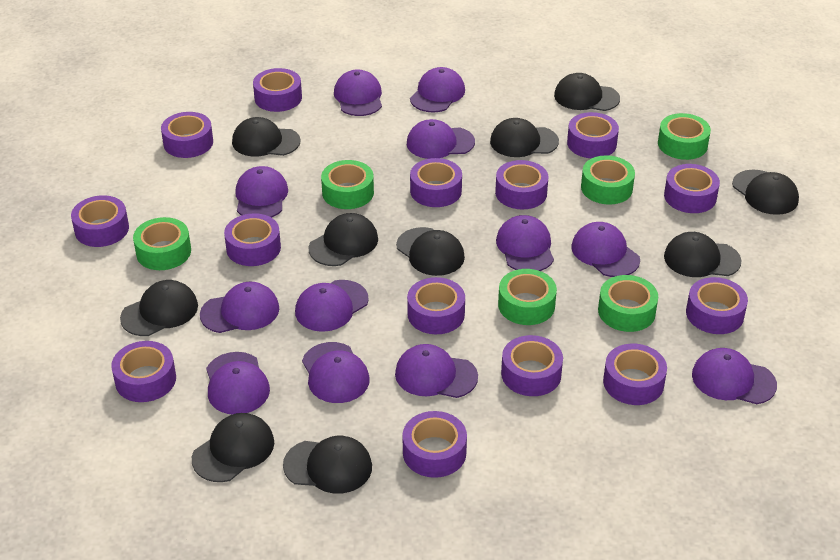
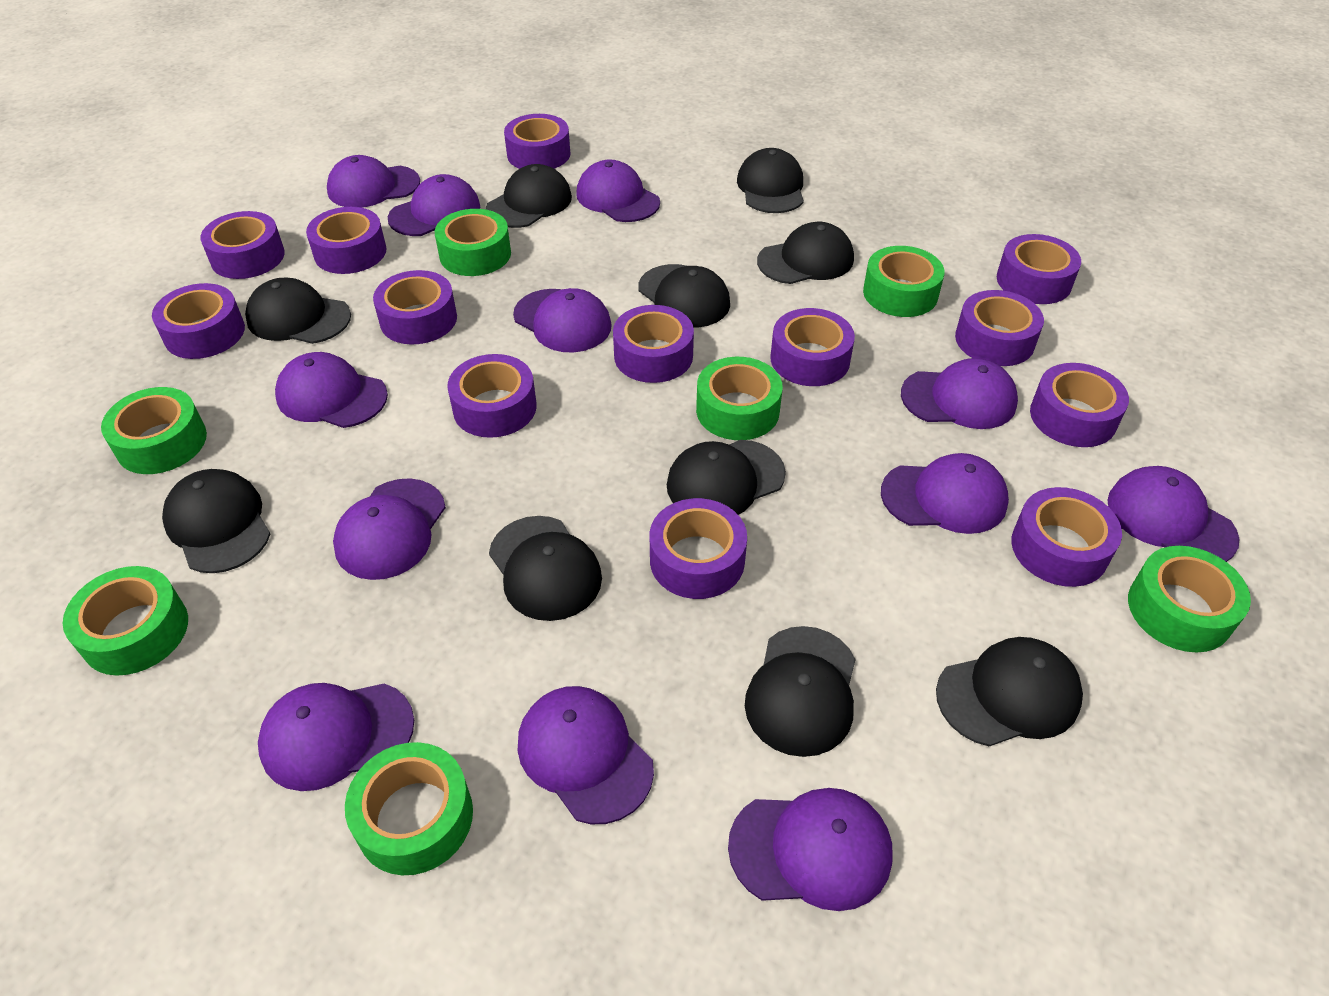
green tape: 6 -> 7
purple tape: 14 -> 13

